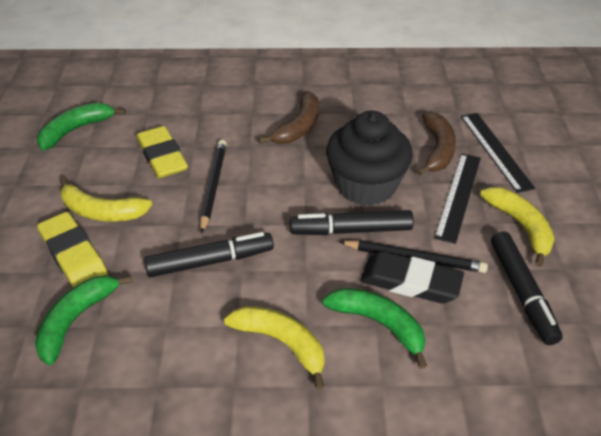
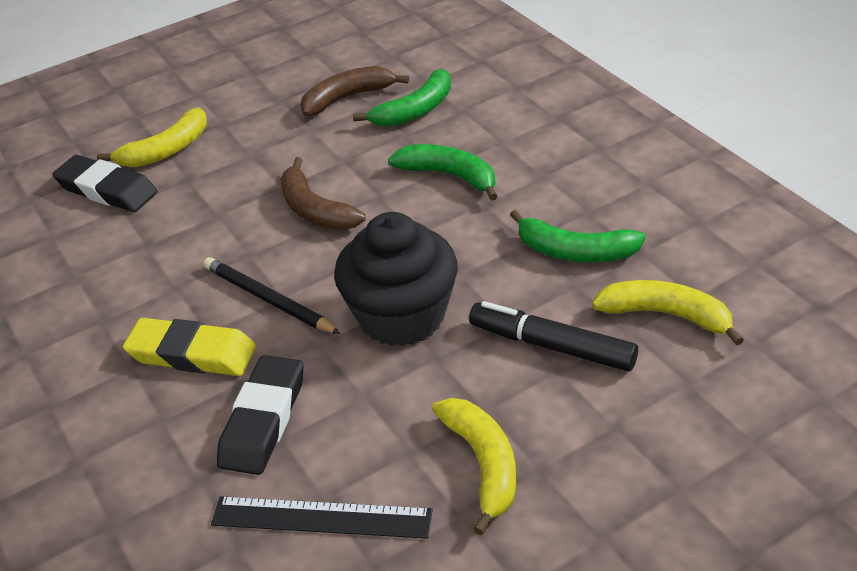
black eraser: 1 -> 2
black marker: 3 -> 1
black pencil: 2 -> 1
black ruler: 2 -> 1
yellow eraser: 2 -> 1

